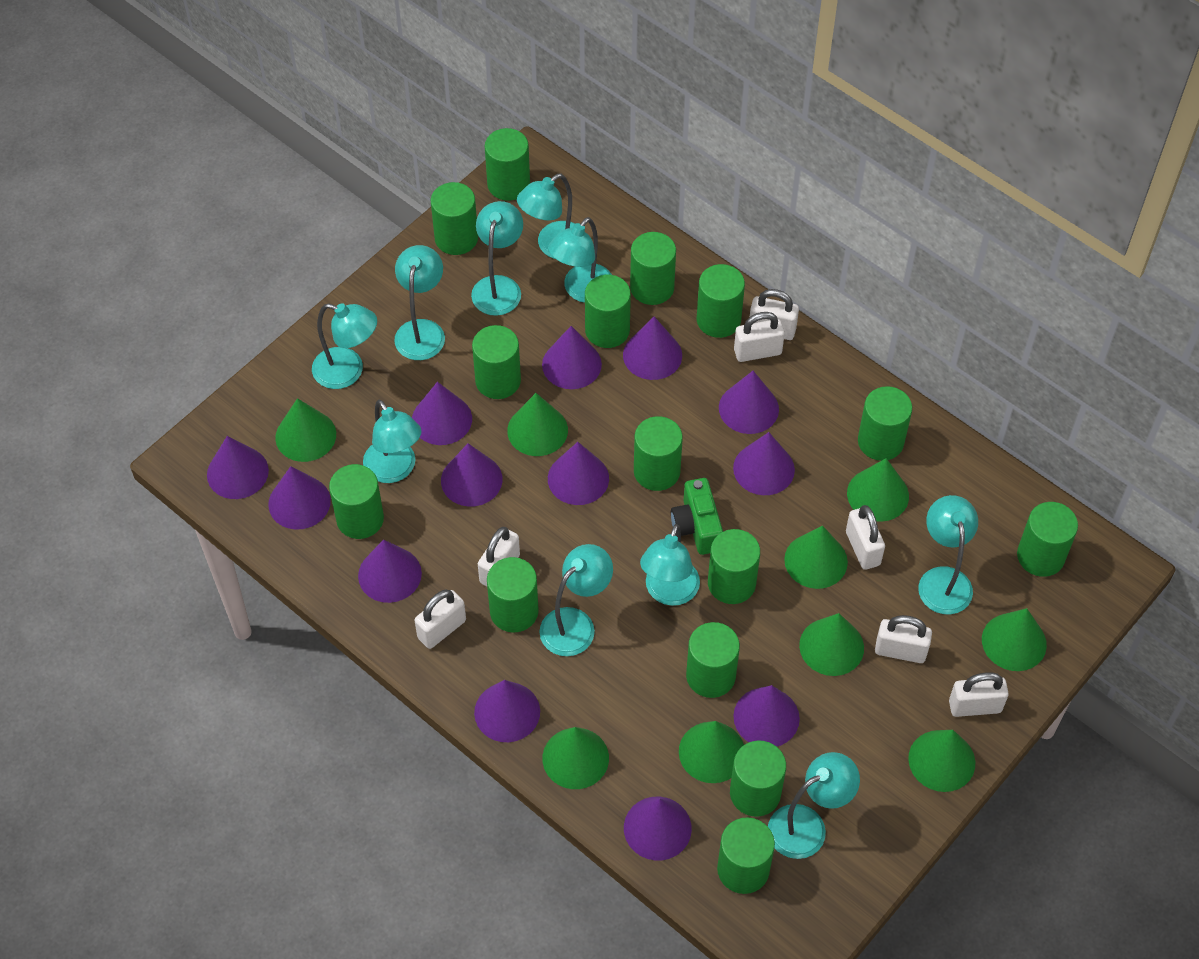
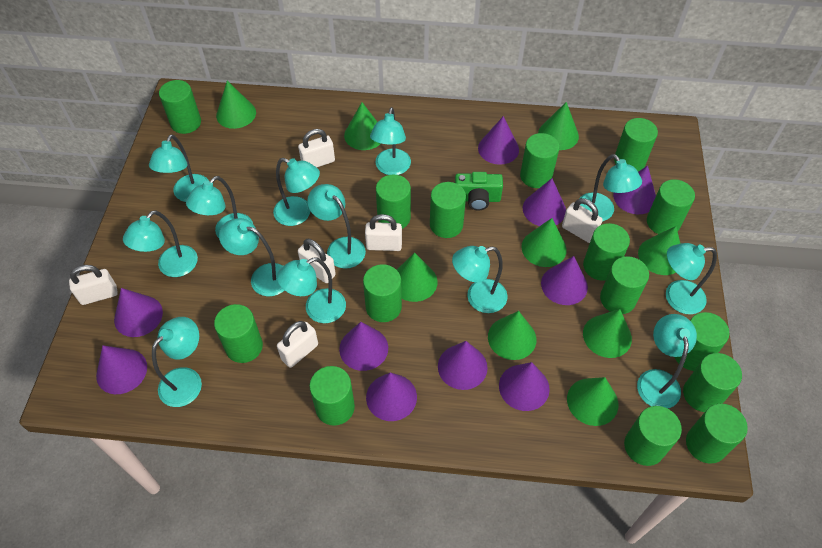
purple cone: 13 -> 10
turquoise lamp: 10 -> 13
white padlock: 7 -> 6

